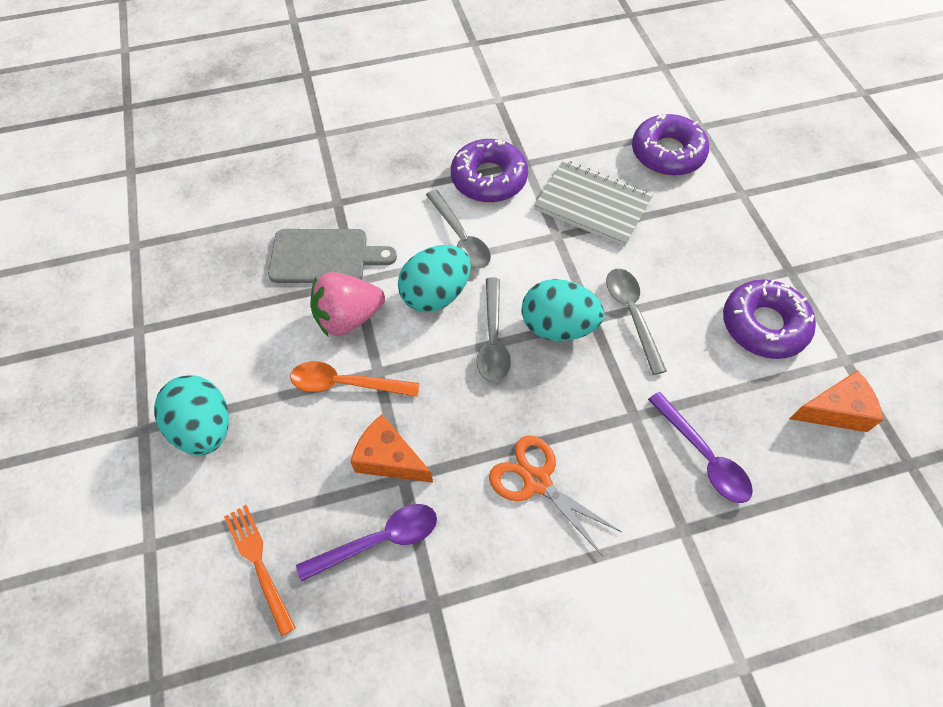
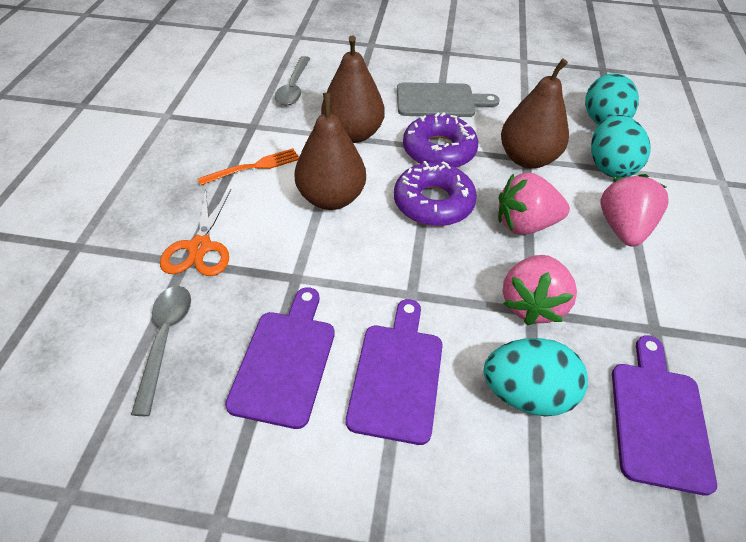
brown pear: 0 -> 3
grey notebook: 1 -> 0
grey spoon: 3 -> 2
orange cheese: 2 -> 0
orange spoon: 1 -> 0
pink strawberry: 1 -> 3
purple cutting board: 0 -> 3
purple donut: 3 -> 2
purple spoon: 2 -> 0

